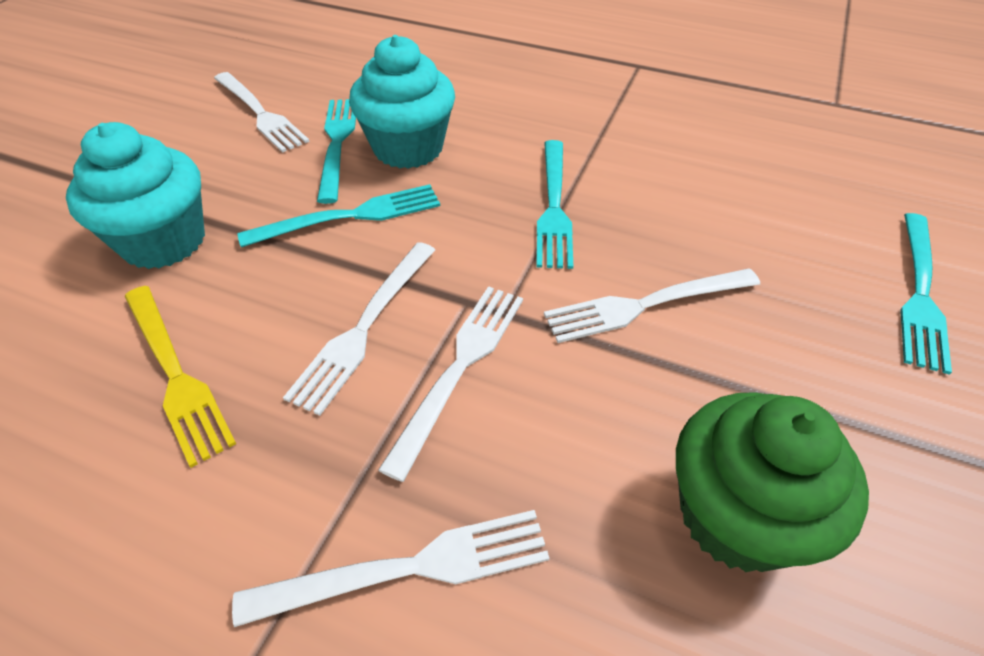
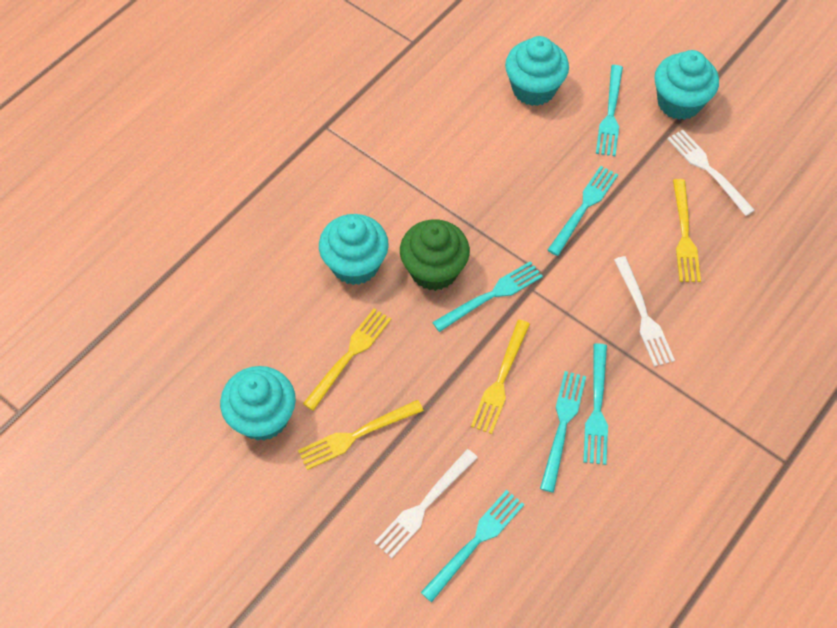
turquoise cupcake: 2 -> 4
turquoise fork: 4 -> 6
white fork: 5 -> 3
yellow fork: 1 -> 4

